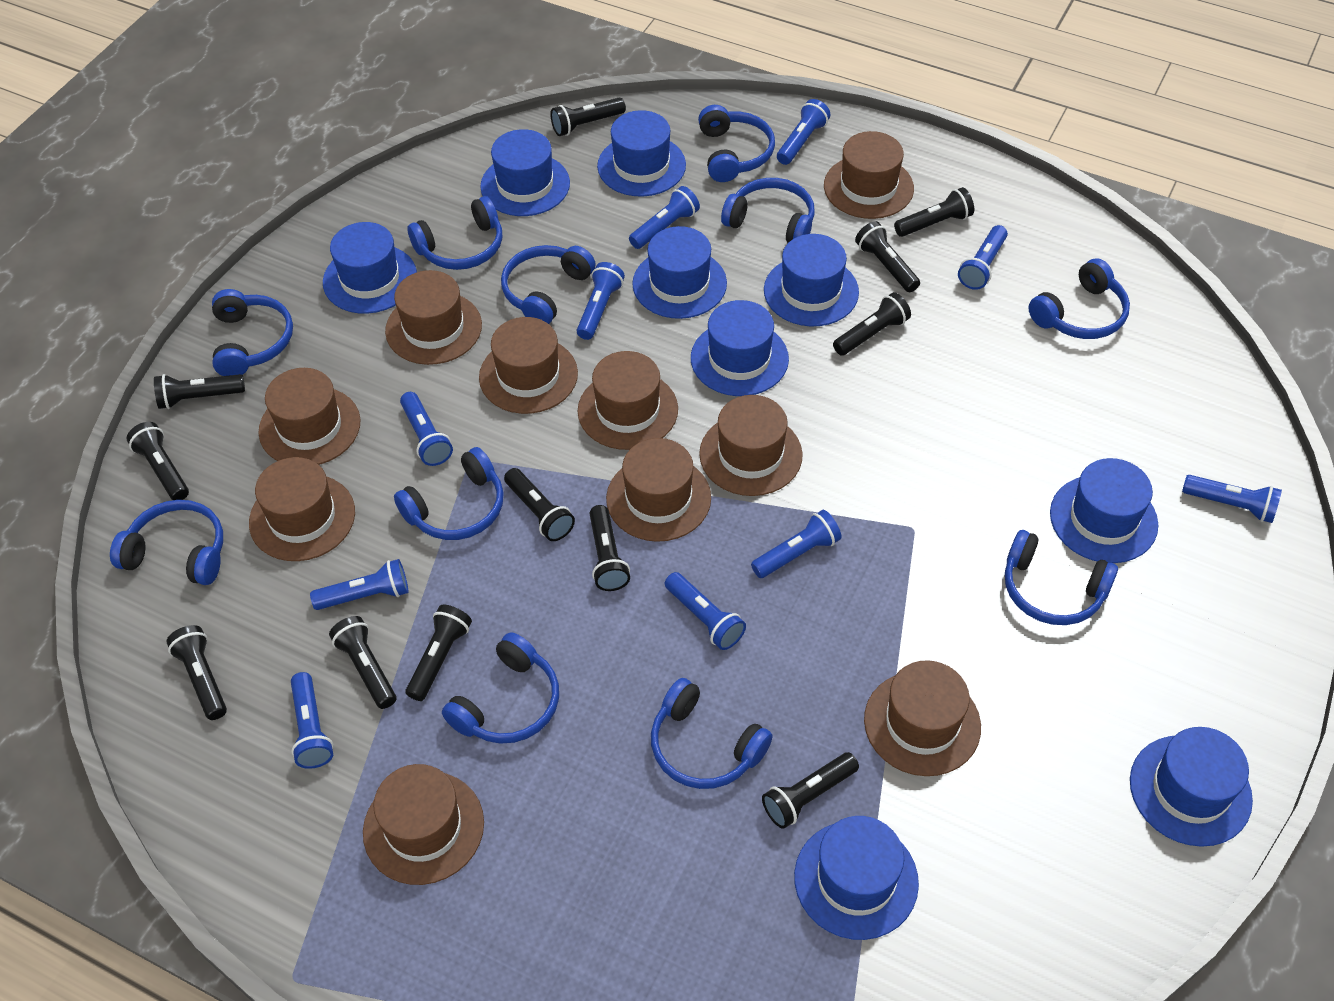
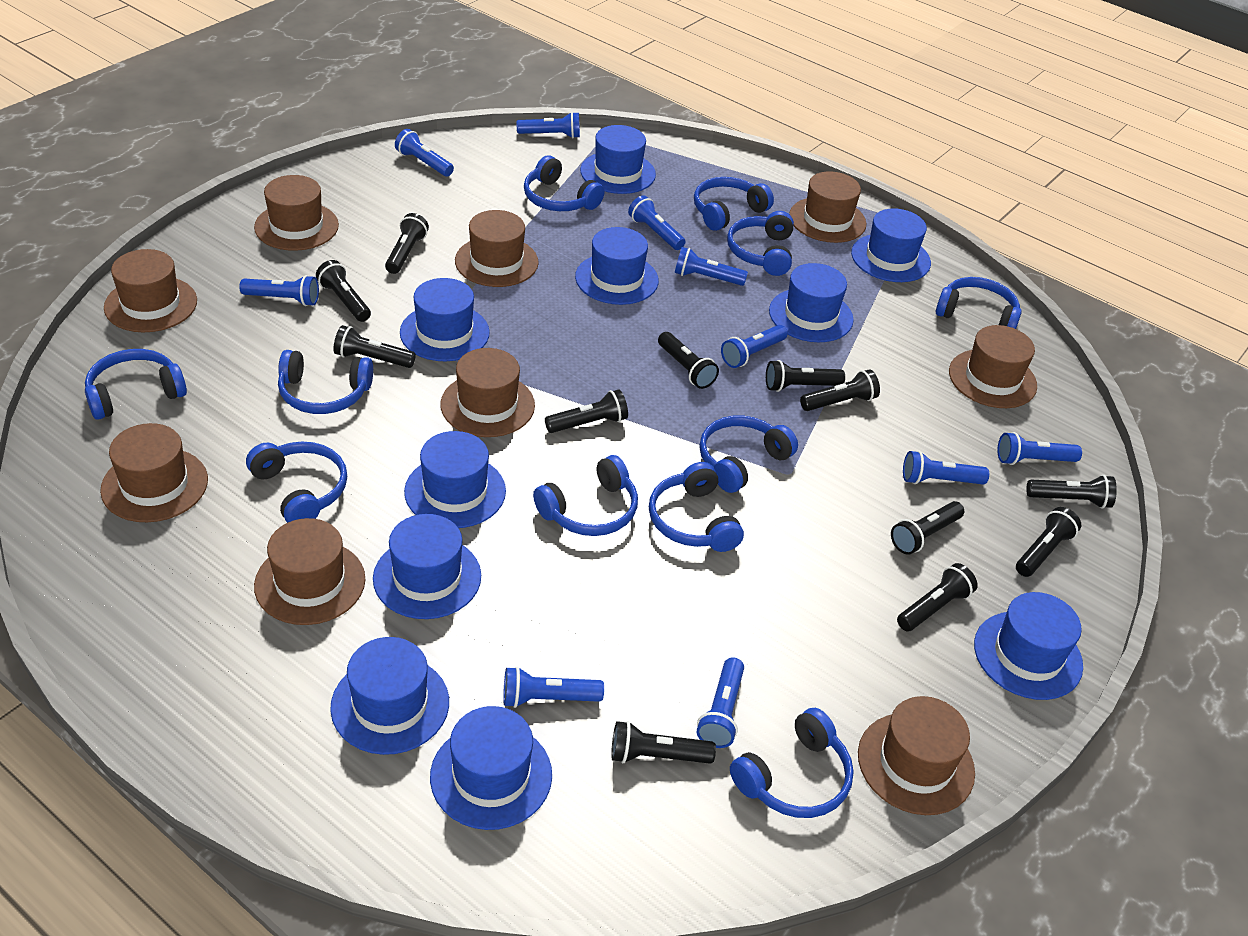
blue hat: 9 -> 10
brown hat: 10 -> 9

